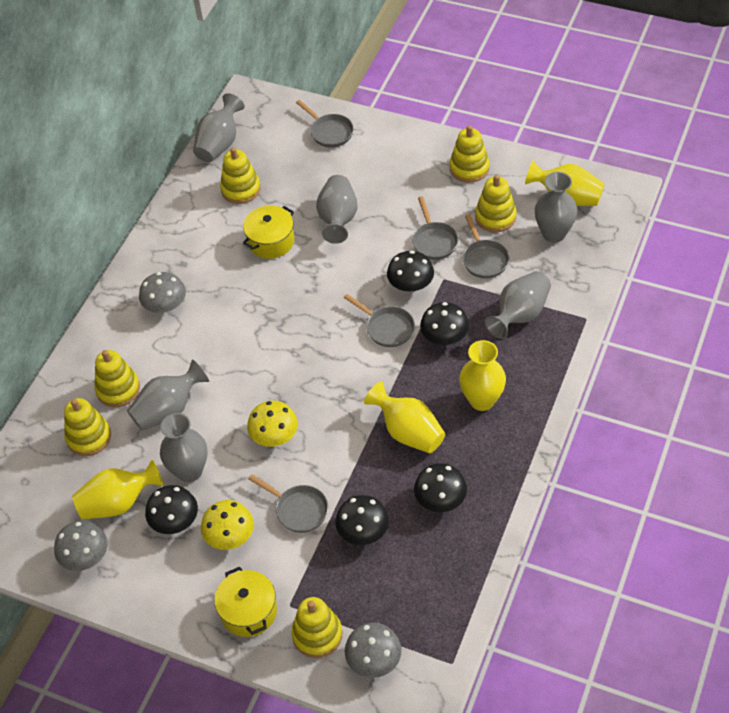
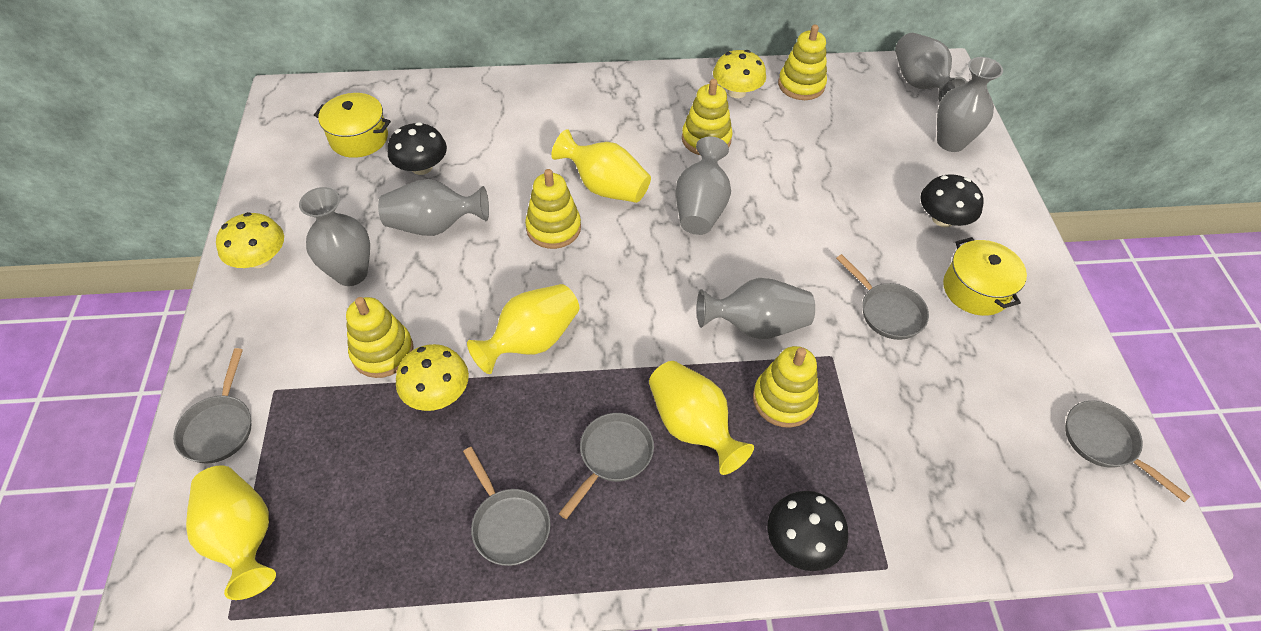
black mushroom: 5 -> 3
grey mushroom: 3 -> 0
yellow mushroom: 2 -> 3
yellow stacking toy: 6 -> 5

